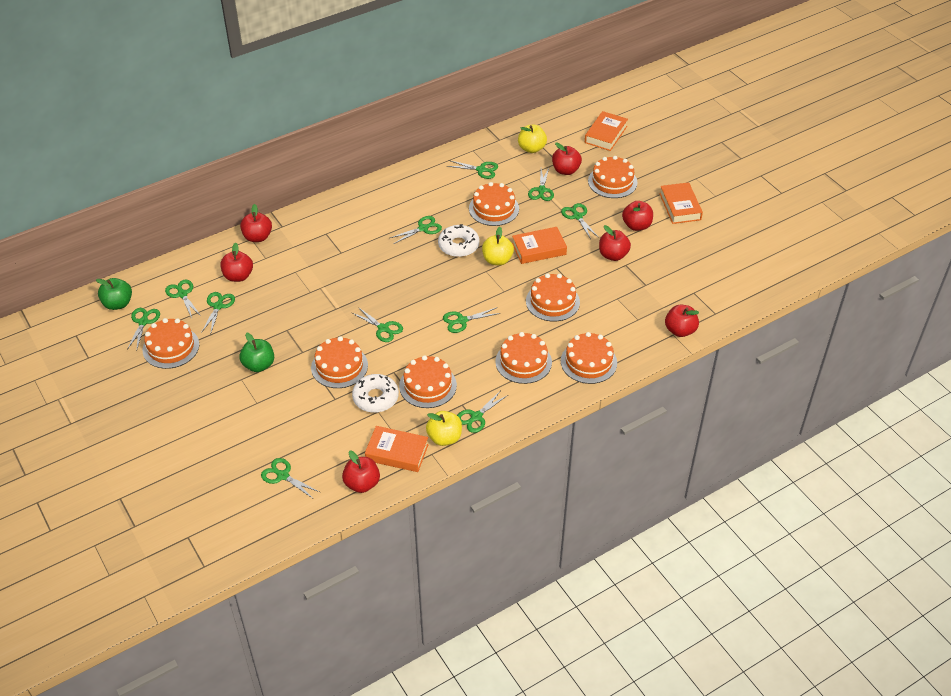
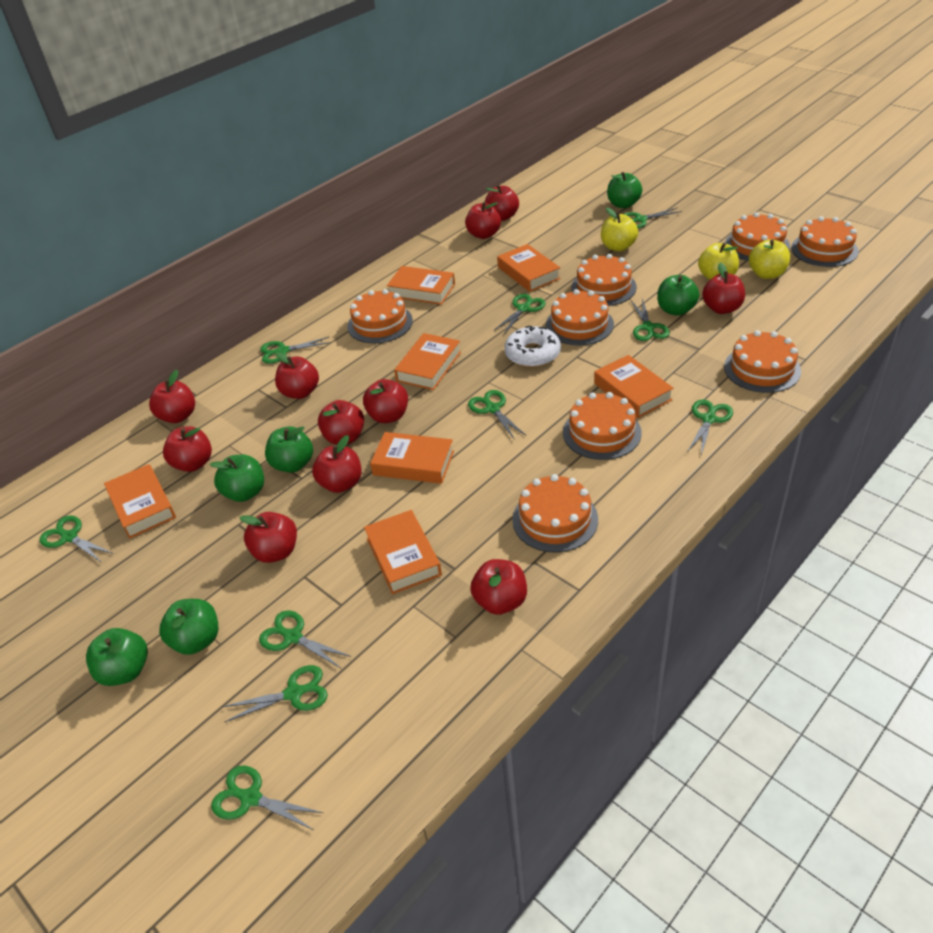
green apple: 2 -> 6
green scissors: 11 -> 10
orange book: 4 -> 7
red apple: 7 -> 11
white donut: 2 -> 1

